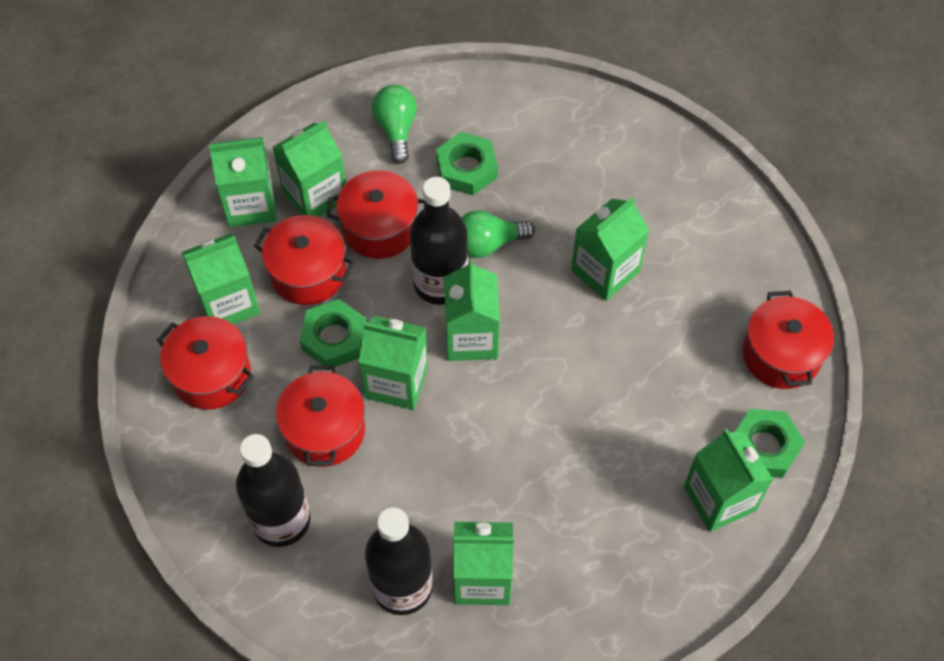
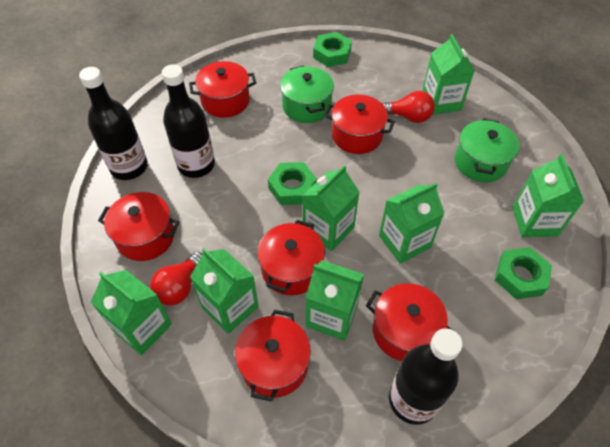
green carton: 8 -> 7
green light bulb: 2 -> 0
green pot: 0 -> 2
red light bulb: 0 -> 2
red pot: 5 -> 6

